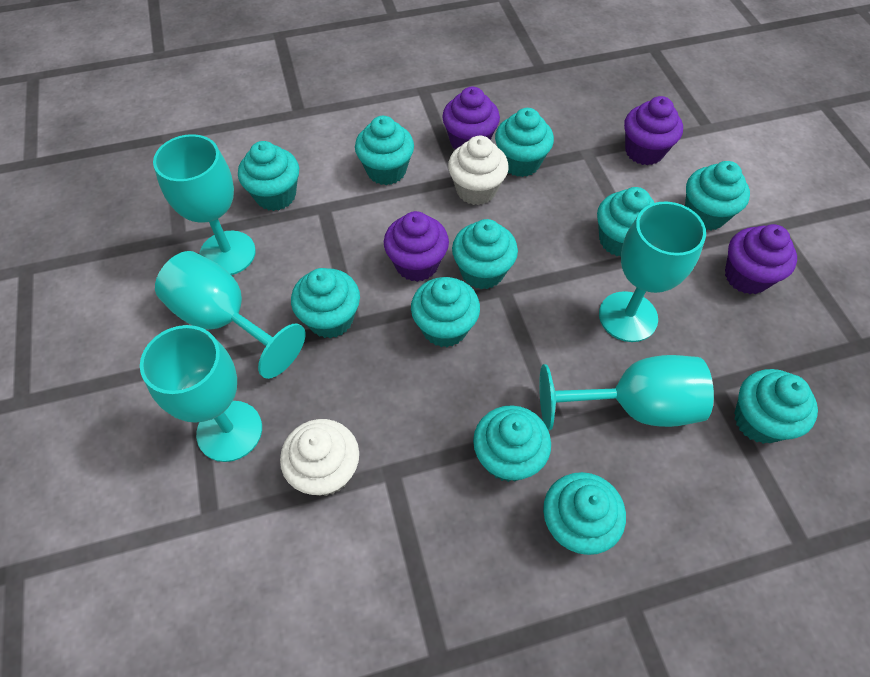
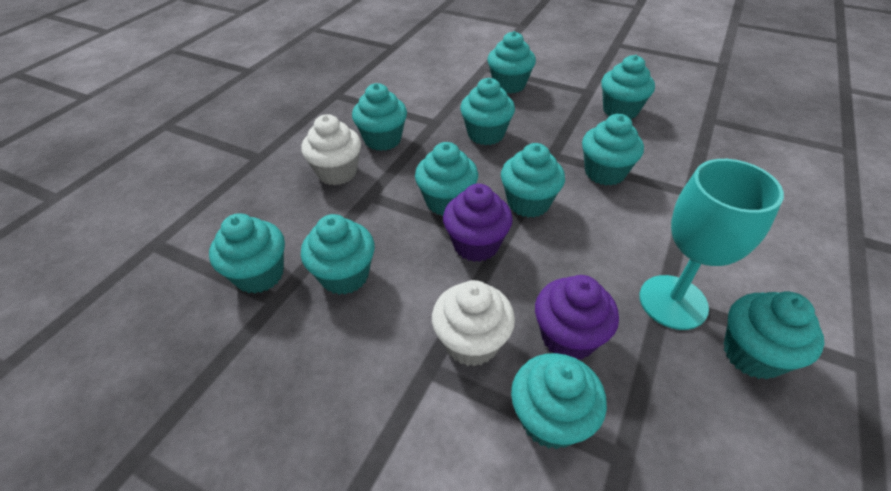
purple cupcake: 4 -> 2
turquoise goblet: 5 -> 1

